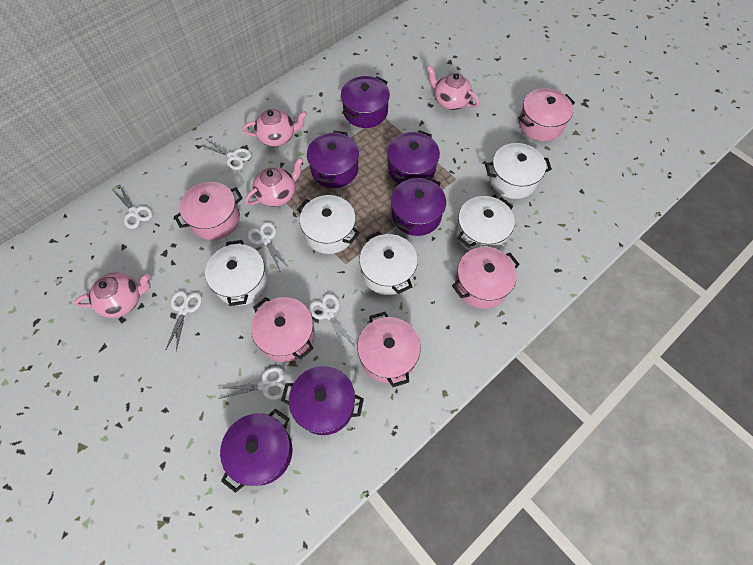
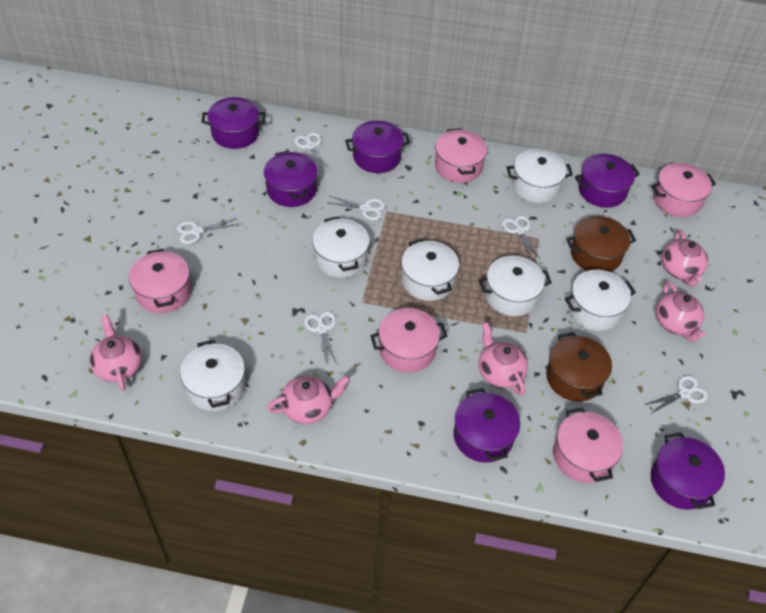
brown pot: 0 -> 2
pink teapot: 4 -> 5
white pot: 5 -> 6

